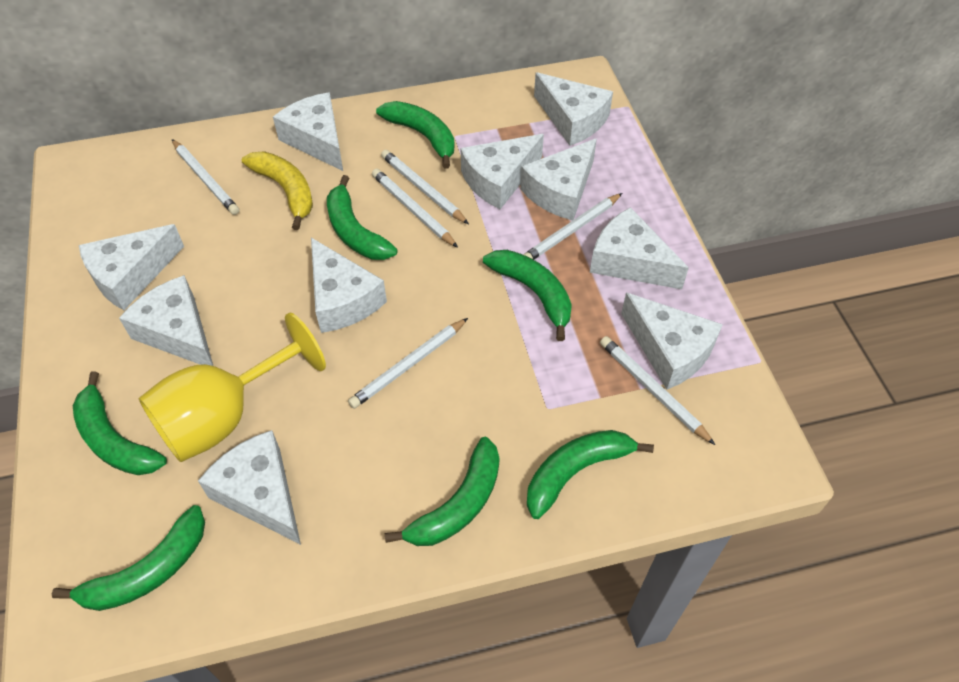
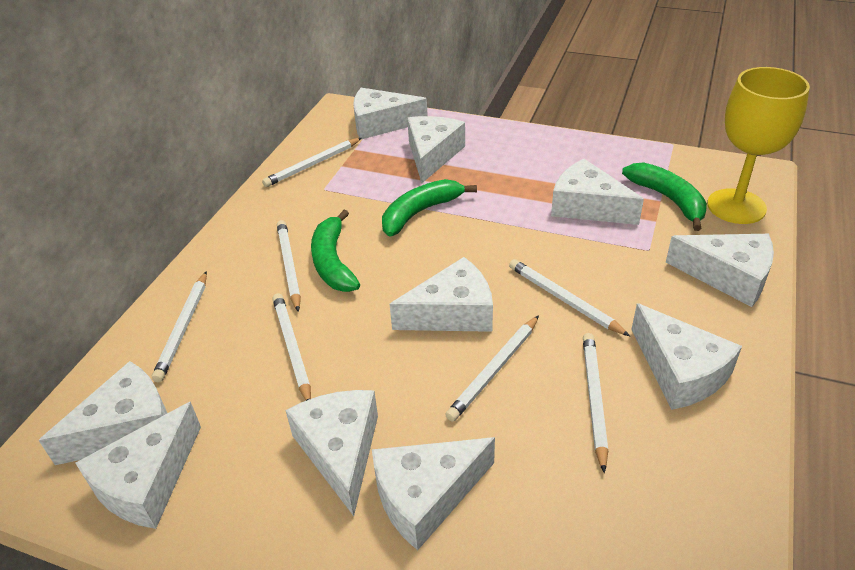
green banana: 7 -> 3
white pencil: 6 -> 7
yellow banana: 1 -> 0

